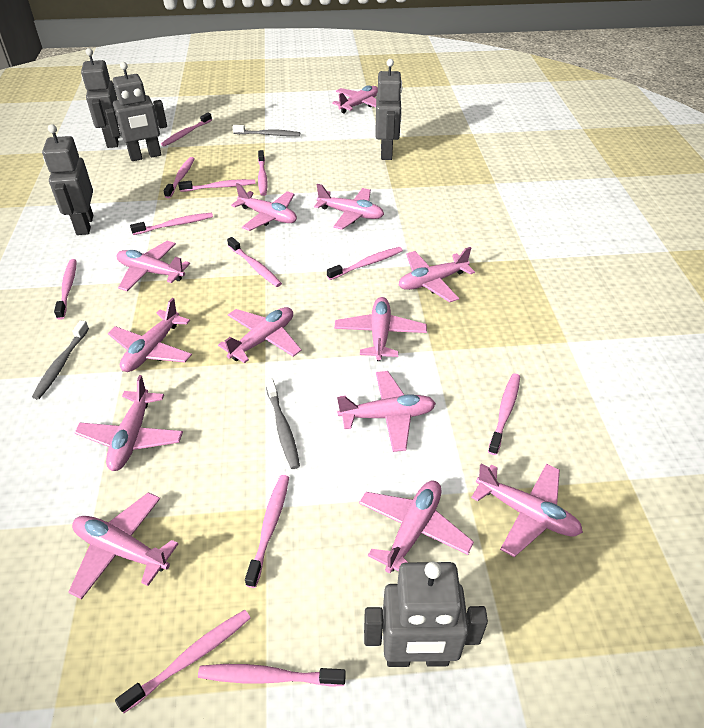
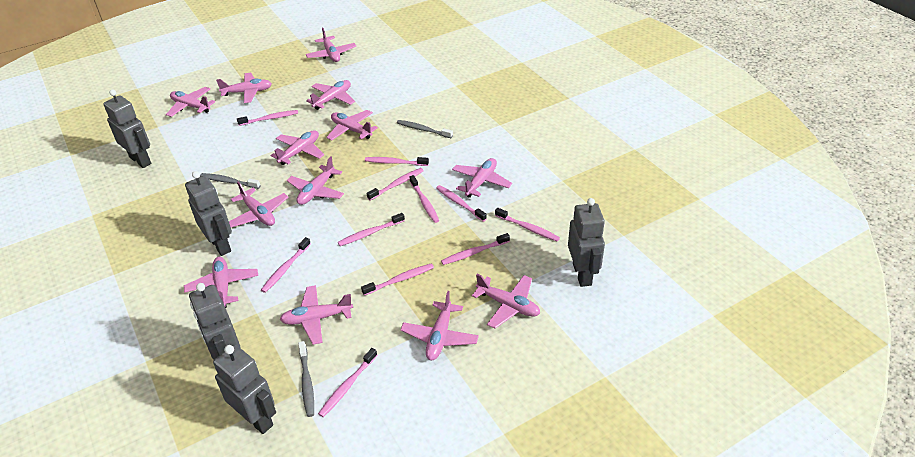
pink toothbrush: 12 -> 11

